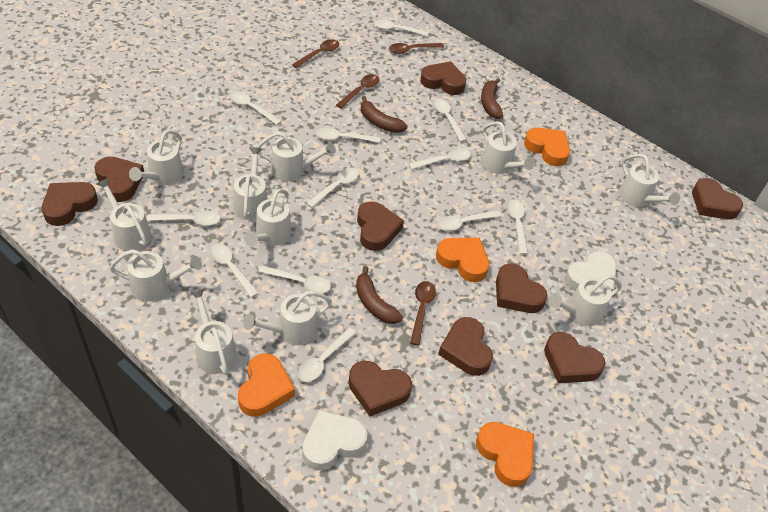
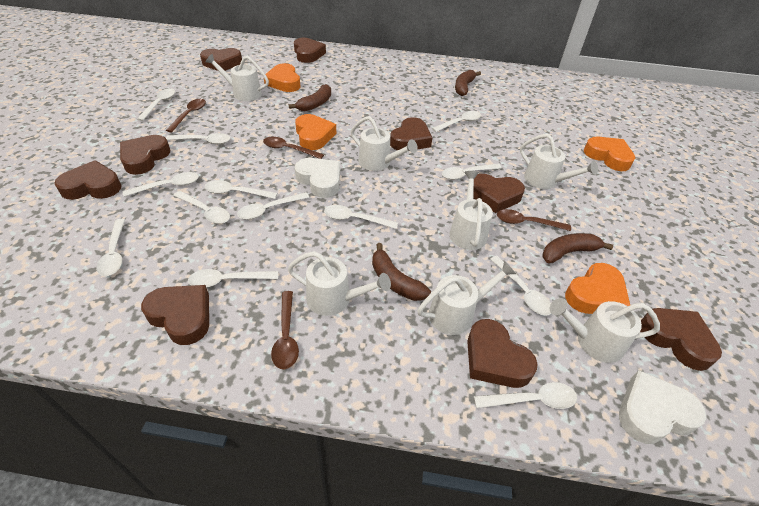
brown banana: 3 -> 4
white spoon: 12 -> 13
white watering can: 11 -> 7

